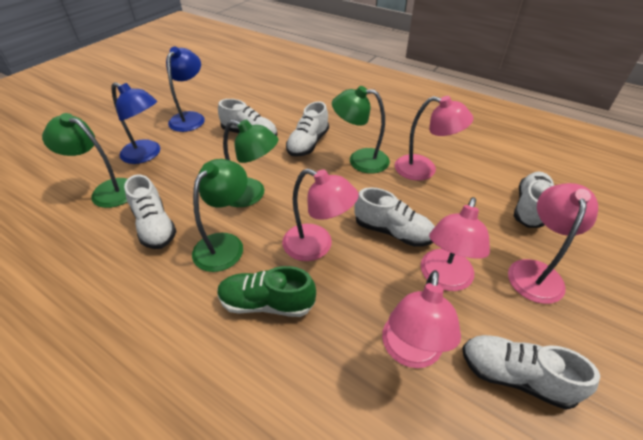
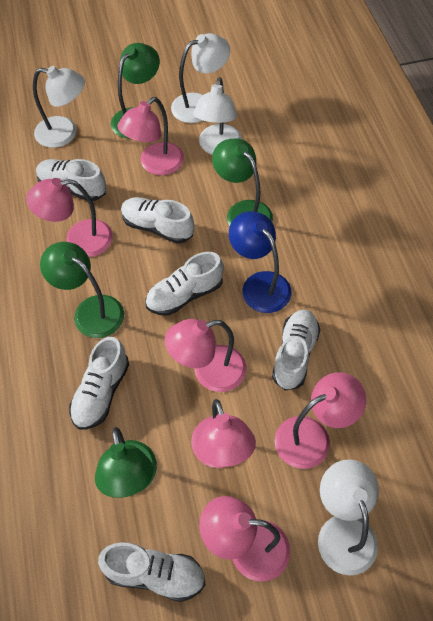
blue lamp: 2 -> 1
green shoe: 1 -> 0
pink lamp: 5 -> 6
white lamp: 0 -> 4

